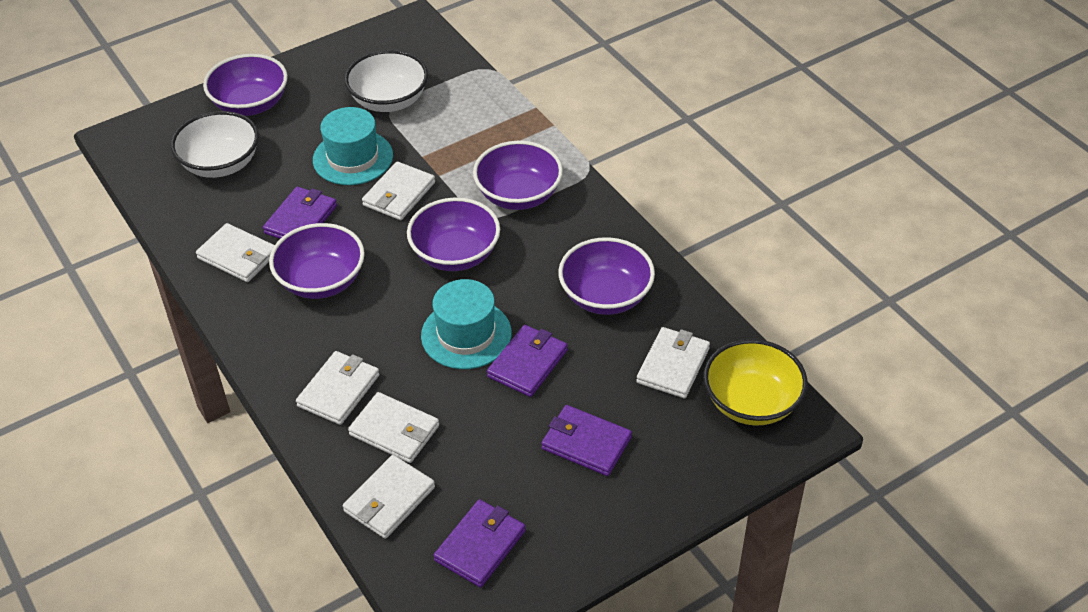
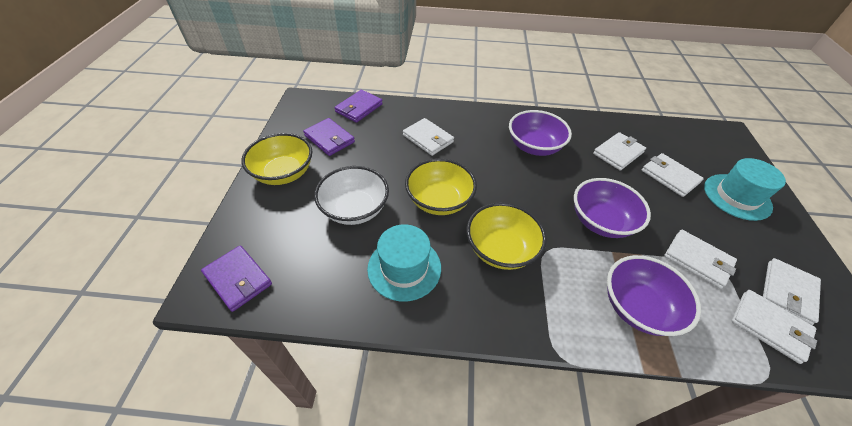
purple bowl: 5 -> 3
purple wallet: 4 -> 3
white bowl: 2 -> 1
yellow bowl: 1 -> 3

